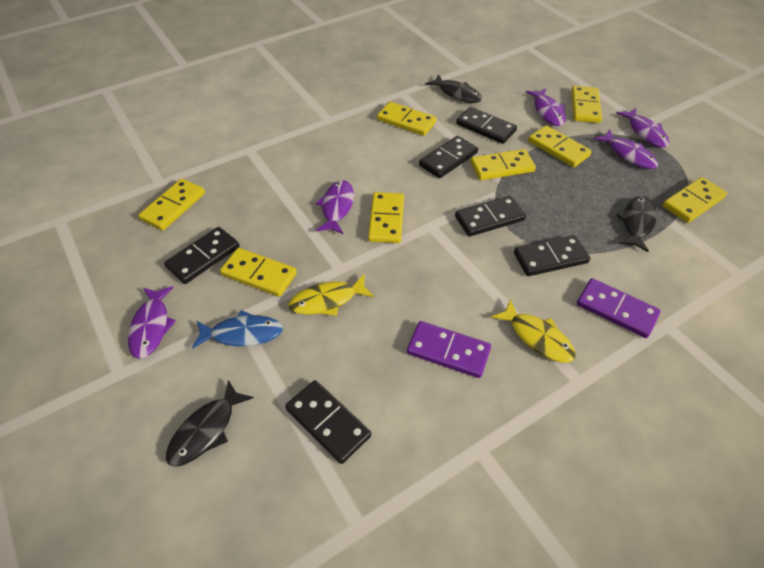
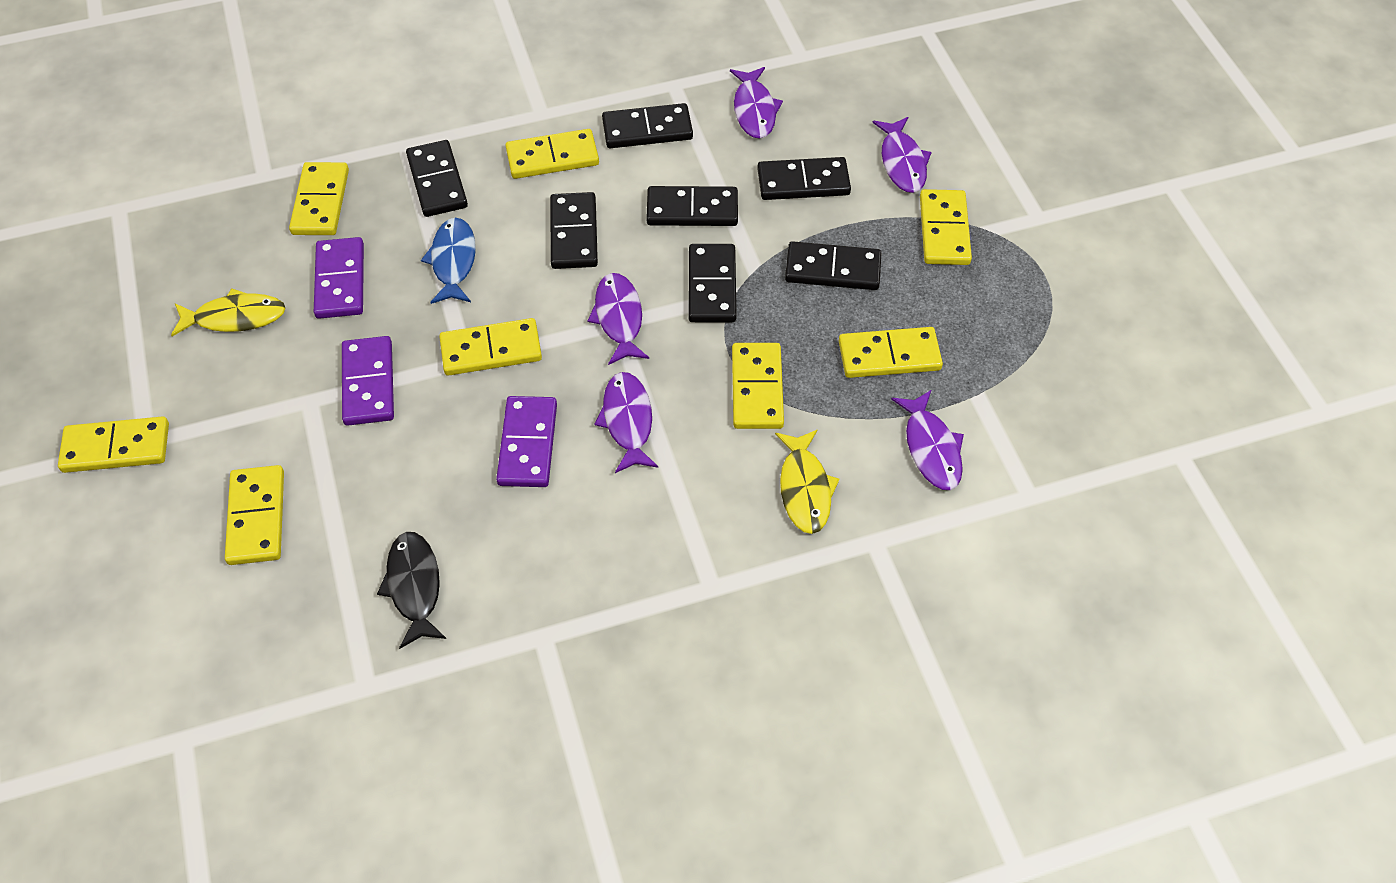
black domino: 6 -> 7
black fish: 3 -> 1
purple domino: 2 -> 3

